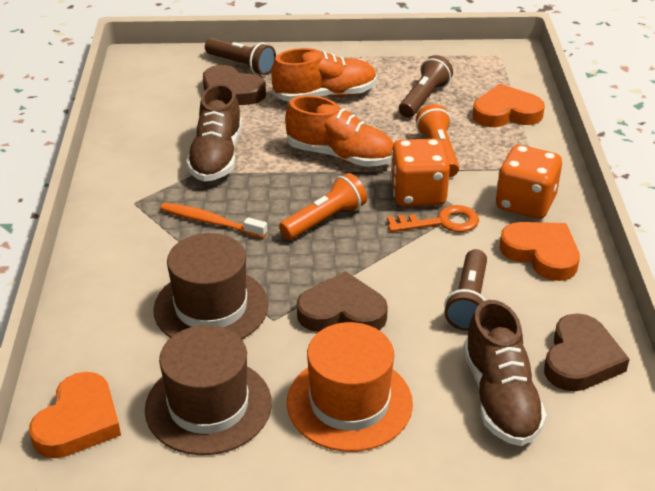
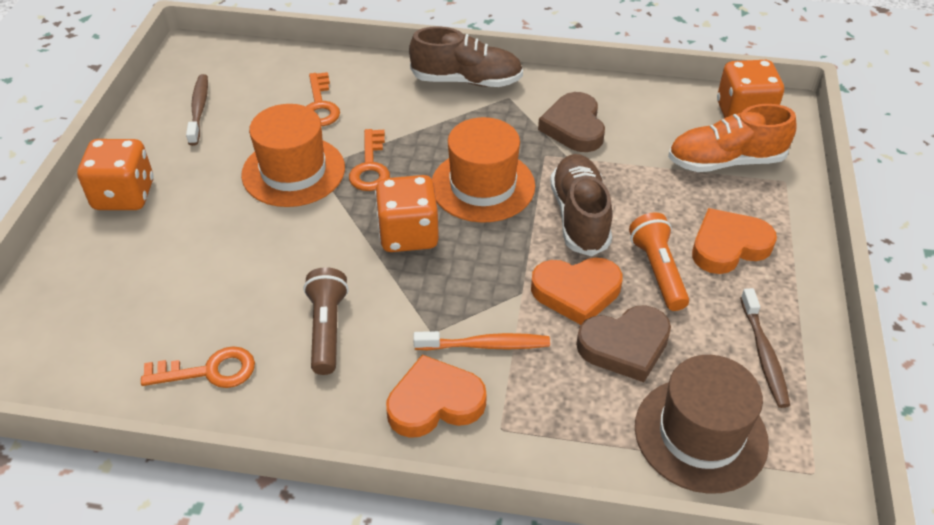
brown flashlight: 3 -> 1
brown hat: 2 -> 1
brown heart: 3 -> 2
brown toothbrush: 0 -> 2
orange dice: 2 -> 3
orange flashlight: 2 -> 1
orange hat: 1 -> 2
orange key: 1 -> 3
orange shoe: 2 -> 1

